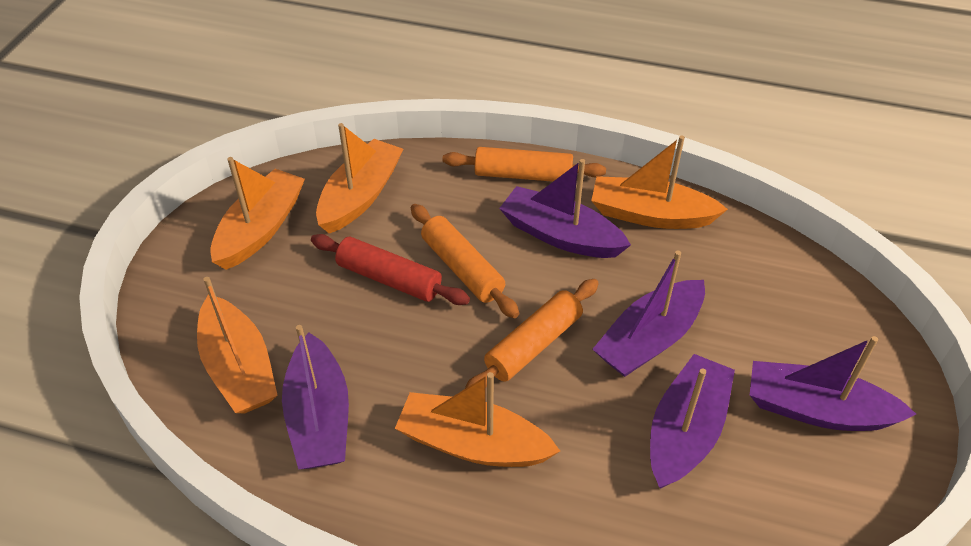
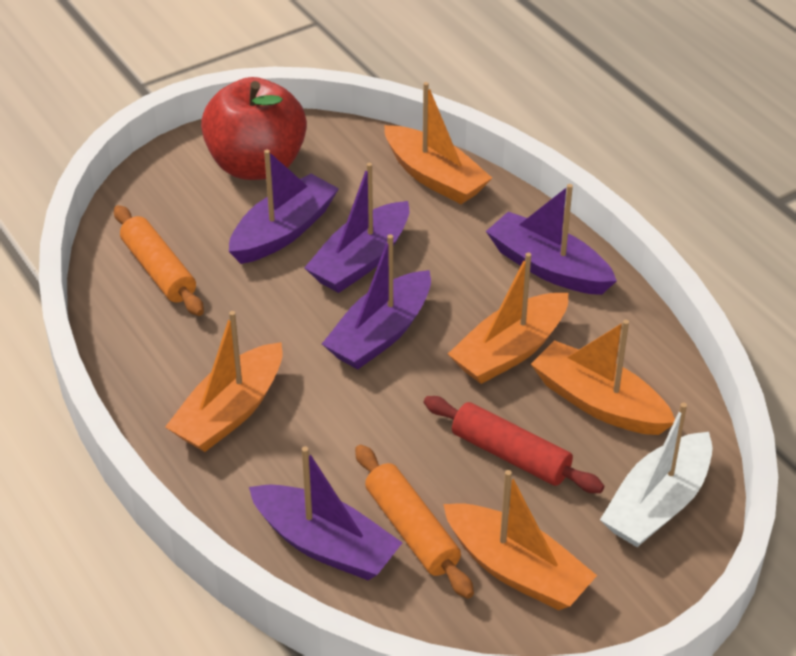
orange rolling pin: 3 -> 2
red apple: 0 -> 1
white boat: 0 -> 1

